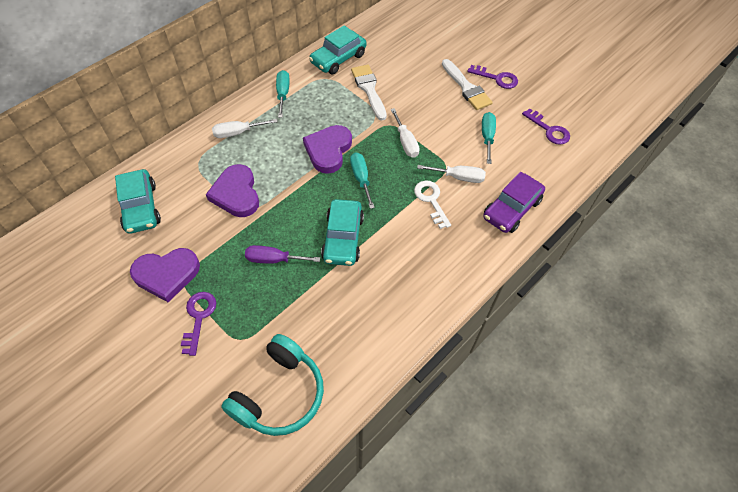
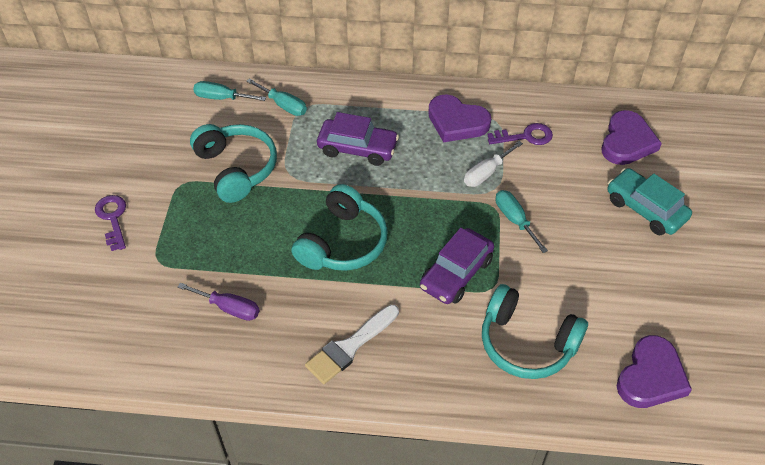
purple car: 1 -> 2
purple key: 3 -> 2
turquoise car: 3 -> 1
turquoise headphones: 1 -> 3
white brush: 2 -> 1
white key: 1 -> 0
white screwdriver: 3 -> 1

